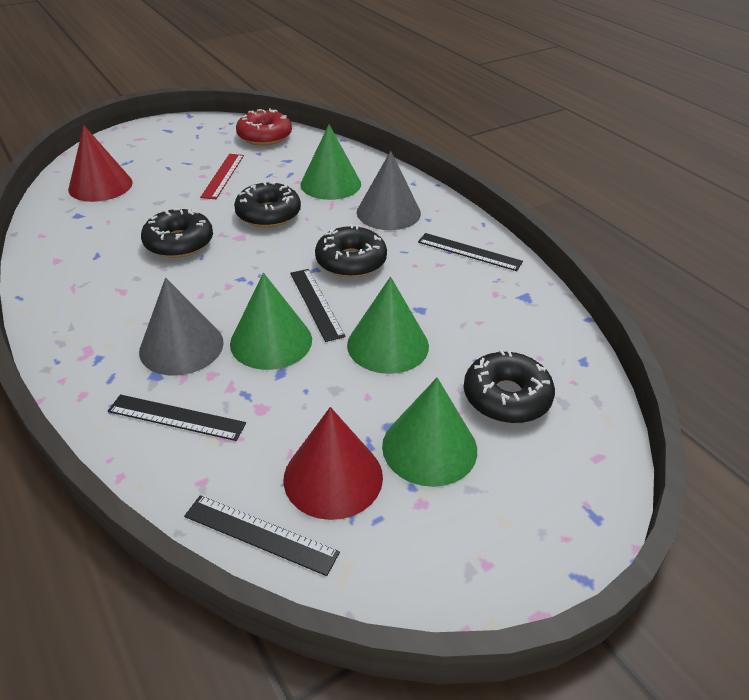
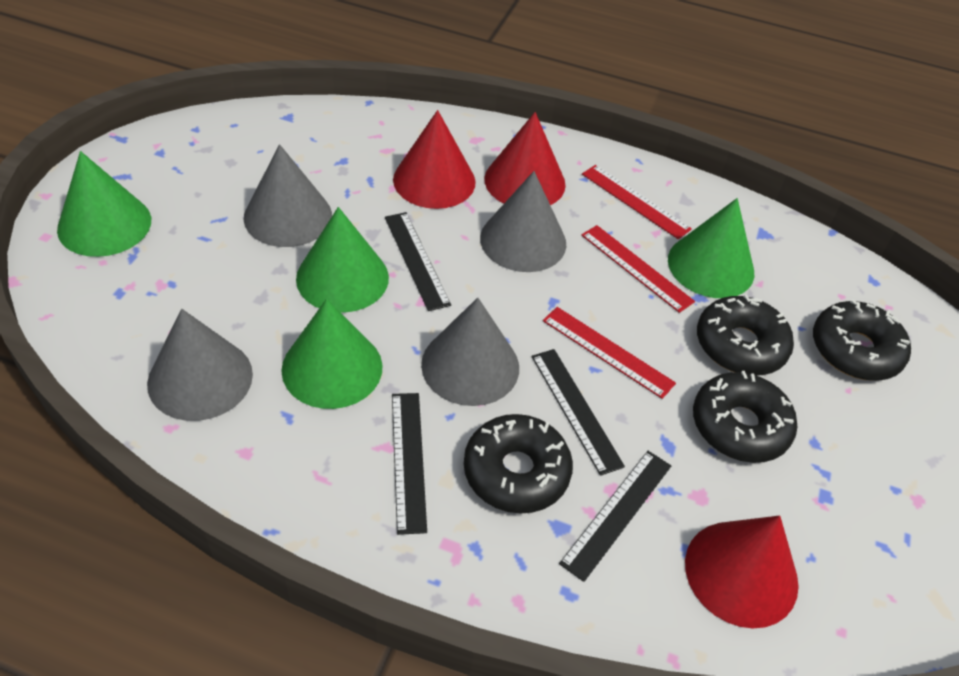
grey cone: 2 -> 4
red cone: 2 -> 3
red donut: 1 -> 0
red ruler: 1 -> 3

